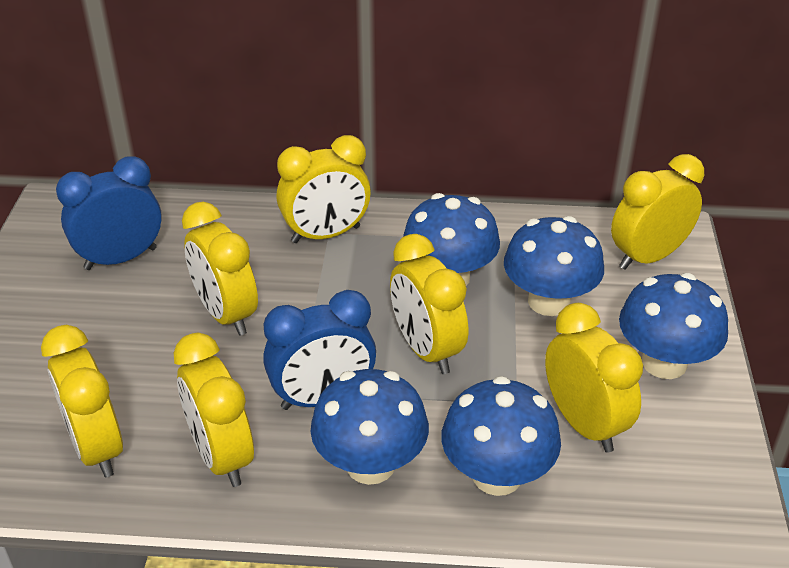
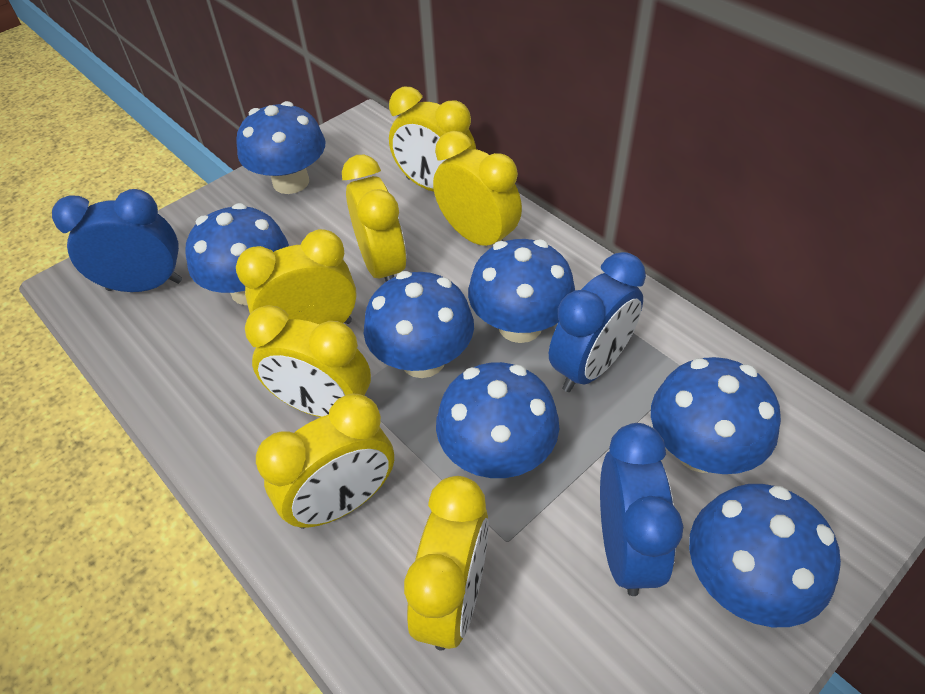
blue clock: 2 -> 3
blue mushroom: 5 -> 7

